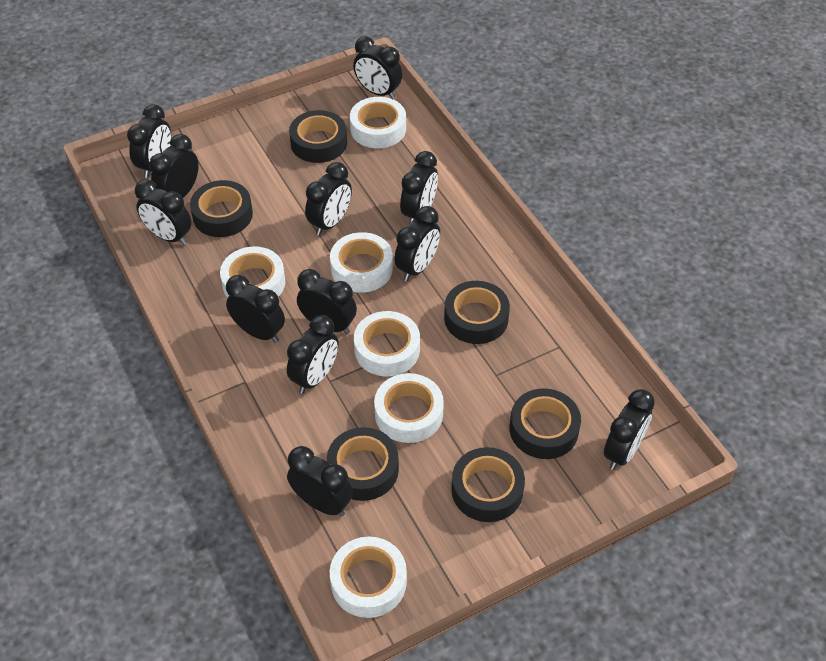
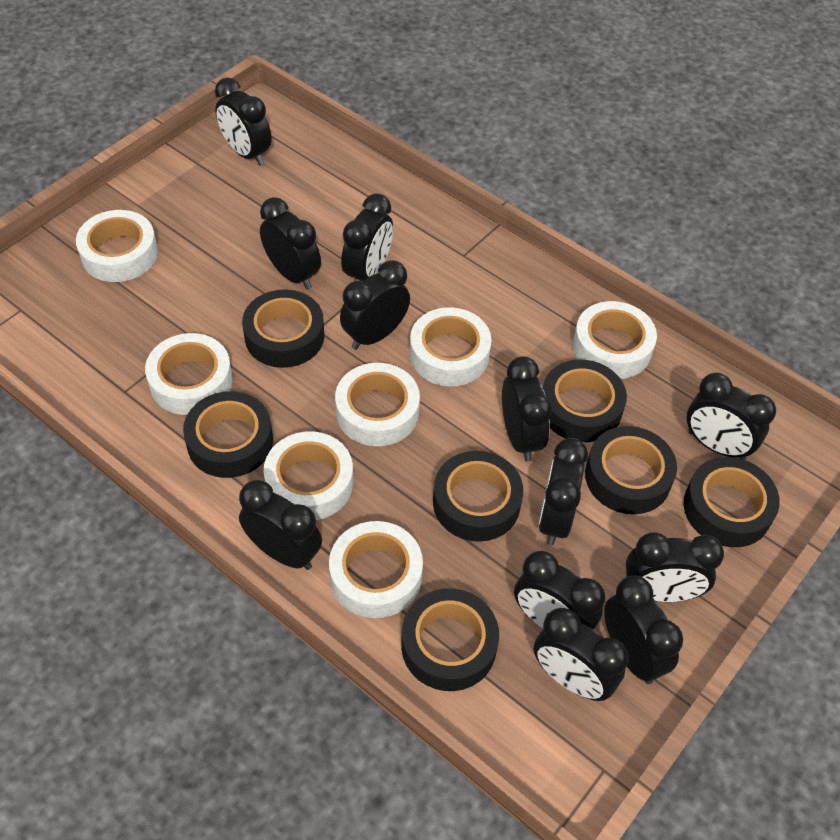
black tape: 6 -> 7
white tape: 6 -> 7

